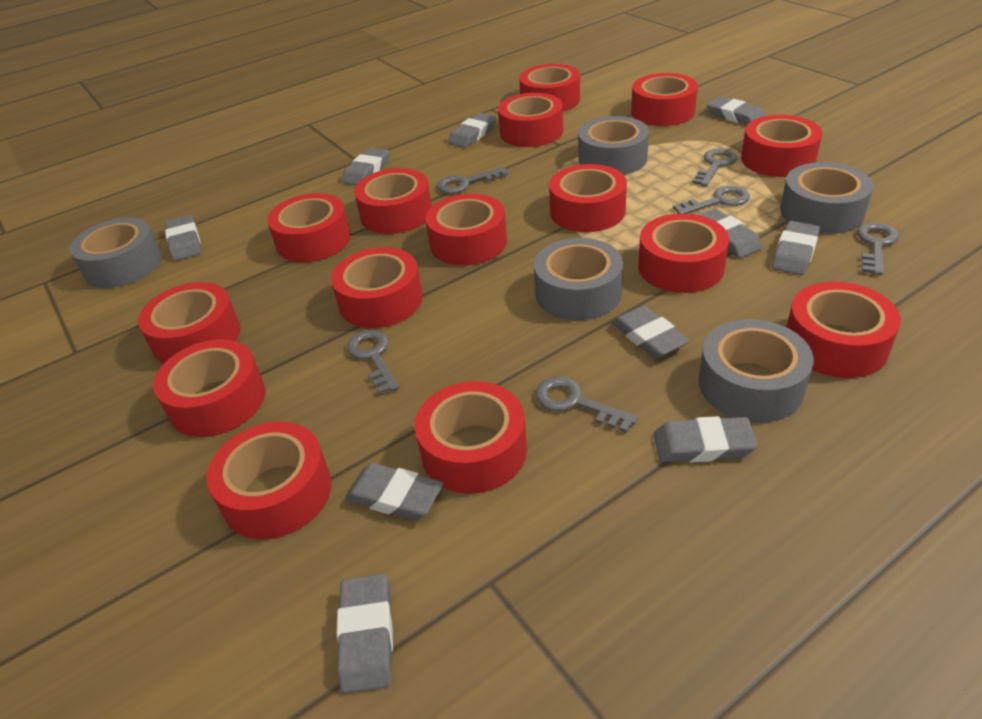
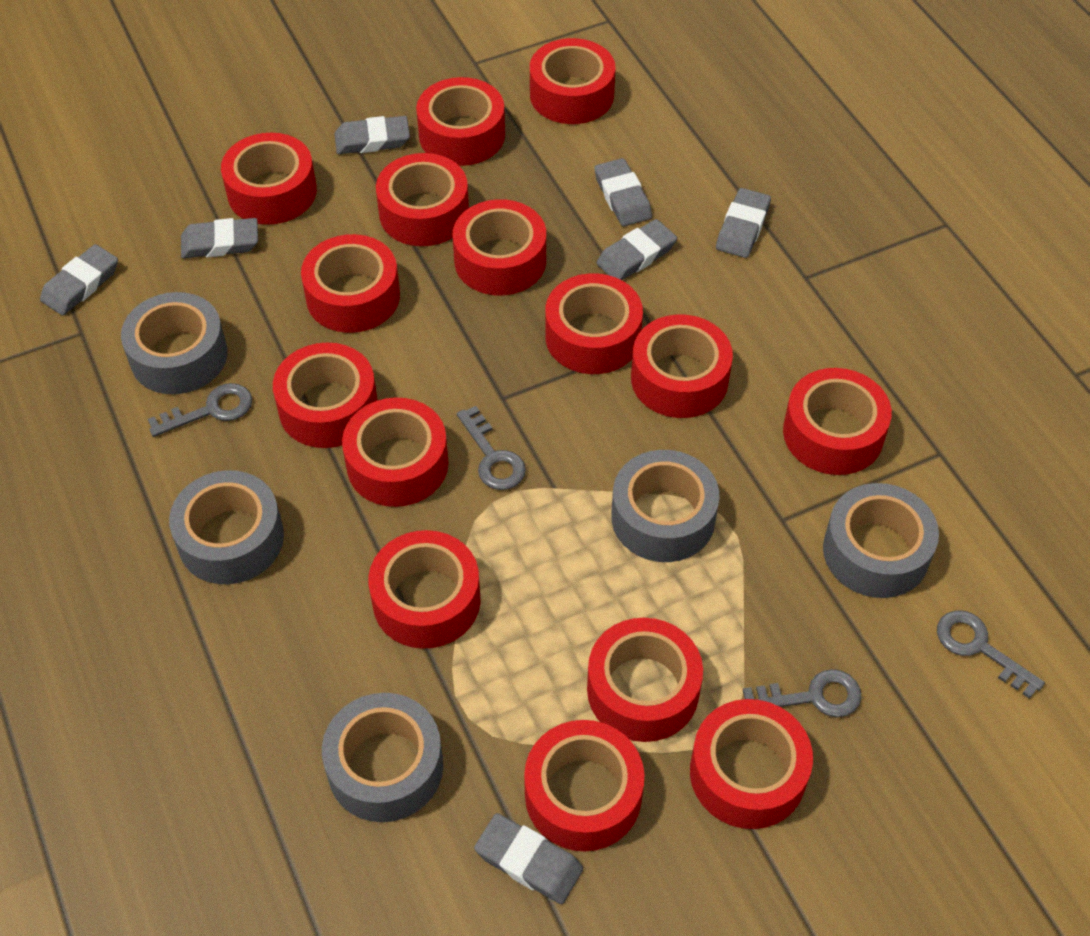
grey eraser: 10 -> 7
grey key: 6 -> 4

